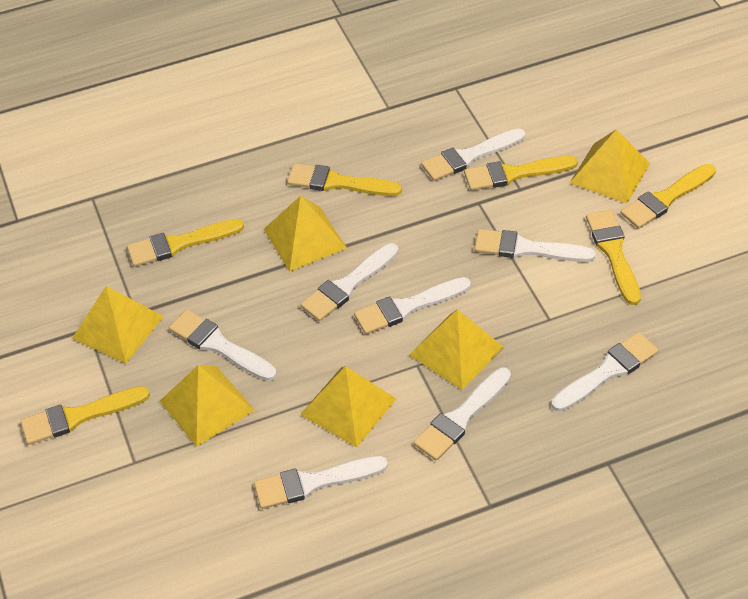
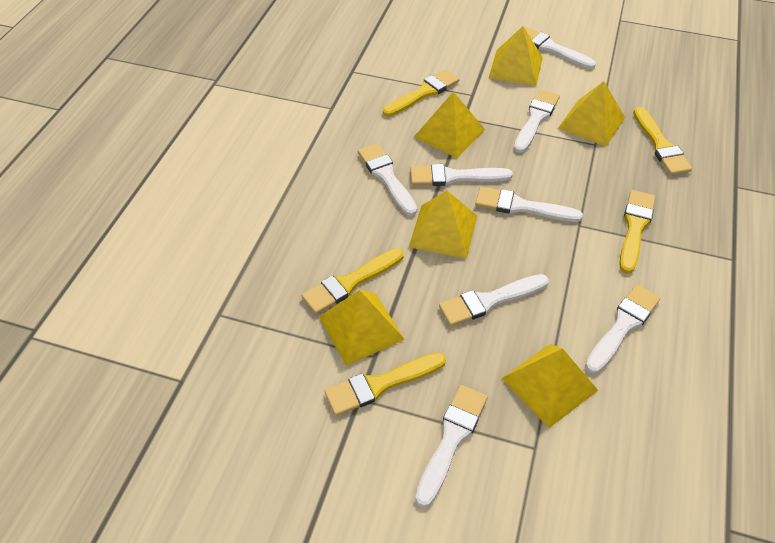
yellow brush: 6 -> 5

